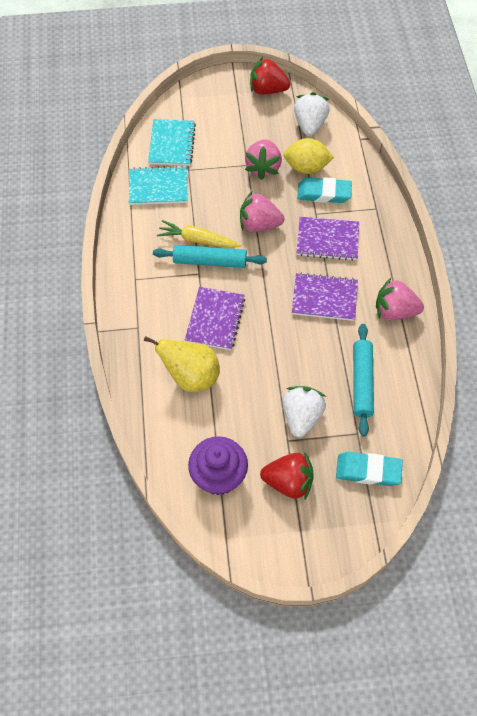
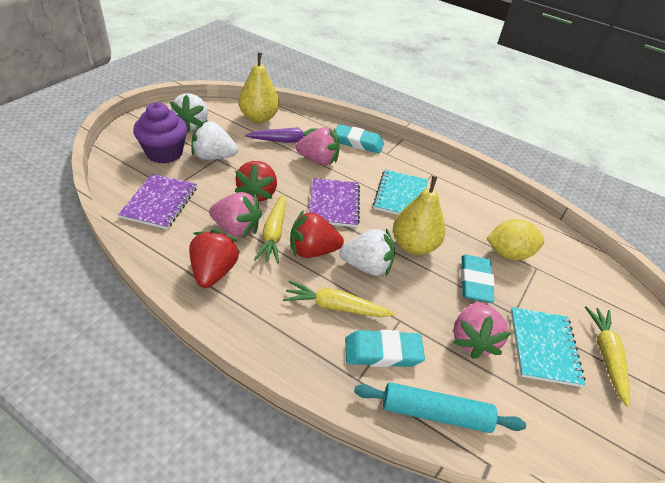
purple carrot: 0 -> 1
purple notebook: 3 -> 2
red strawberry: 2 -> 3
turquoise eraser: 2 -> 3
turquoise rolling pin: 2 -> 1
white strawberry: 2 -> 3
yellow carrot: 1 -> 3
yellow pear: 1 -> 2

